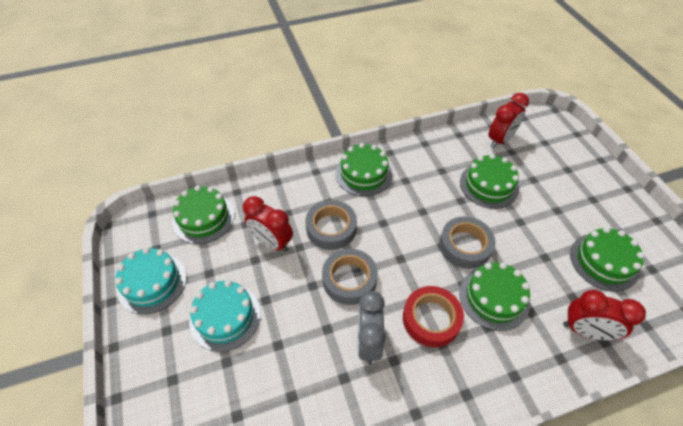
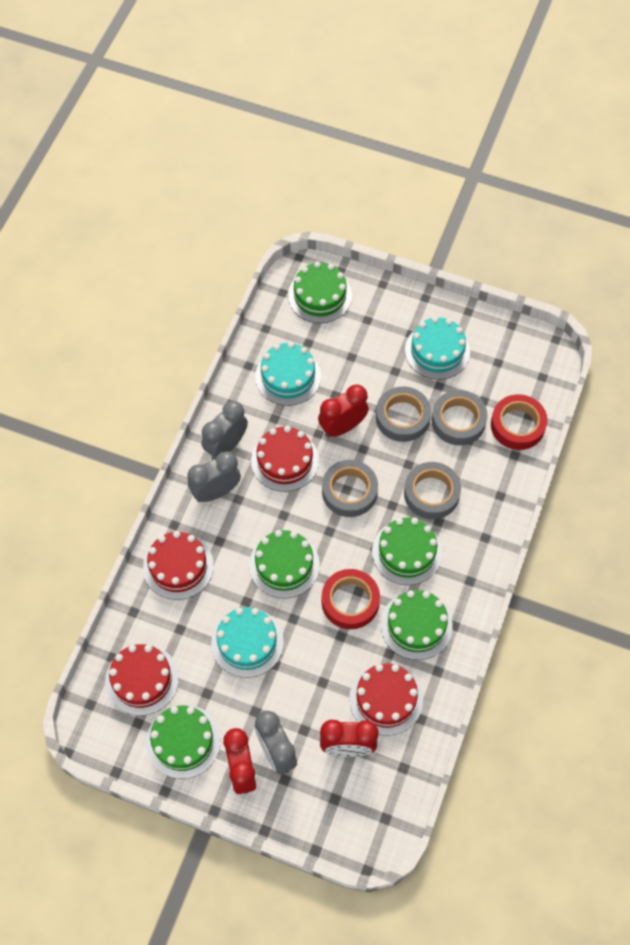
grey clock: 1 -> 3
grey tape: 3 -> 4
red cake: 0 -> 4
red tape: 1 -> 2
turquoise cake: 2 -> 3

